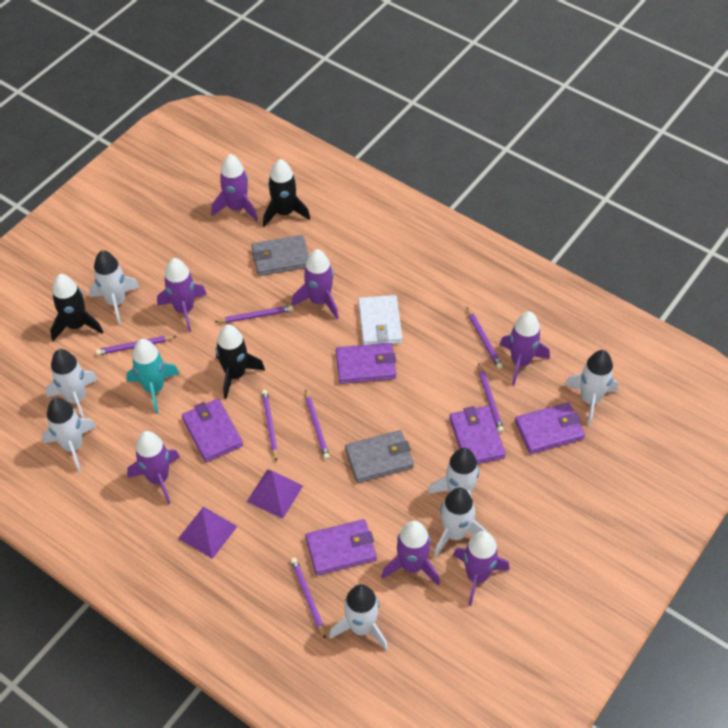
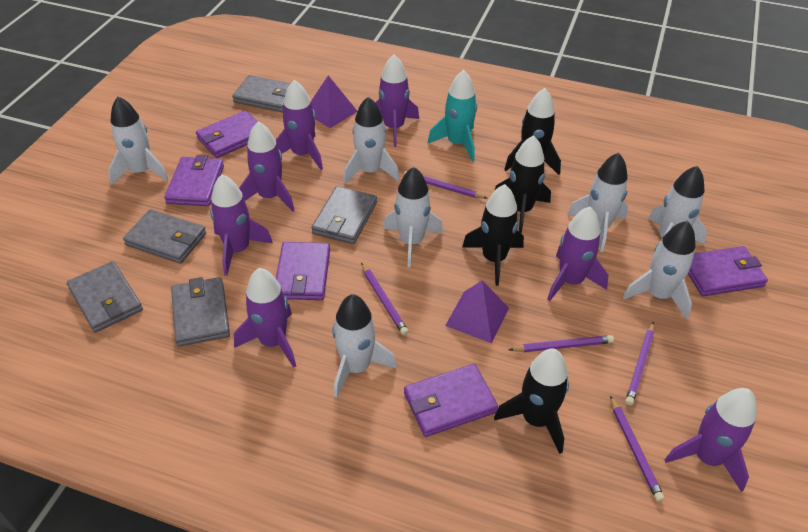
black rocket: 3 -> 4
grey wallet: 2 -> 5
purple pencil: 7 -> 5
white wallet: 1 -> 0

